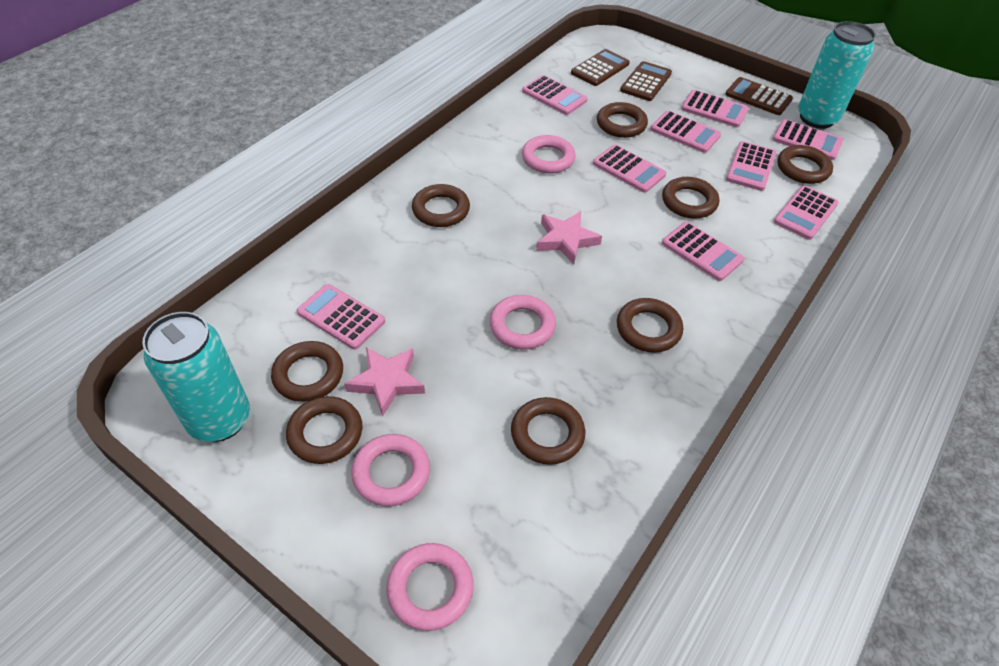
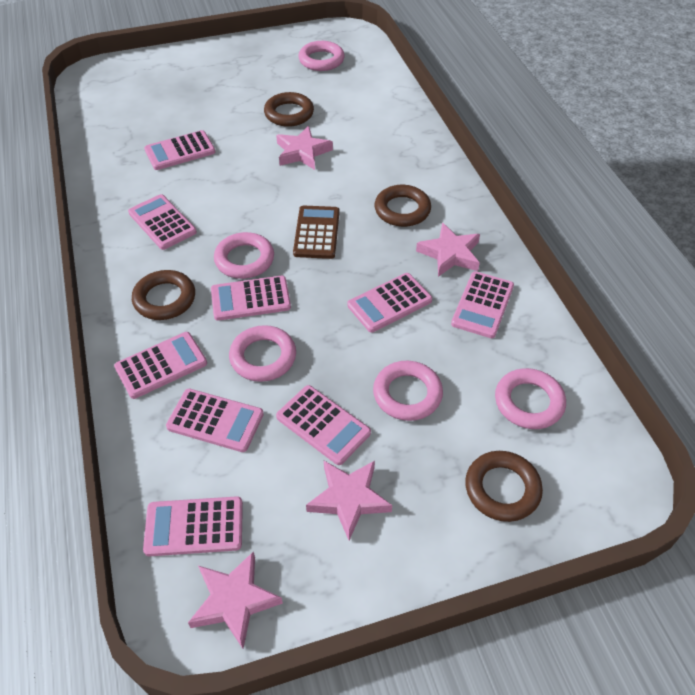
brown calculator: 3 -> 1
brown ring: 8 -> 4
pink ring: 4 -> 5
pink star: 2 -> 4
turquoise can: 2 -> 0

